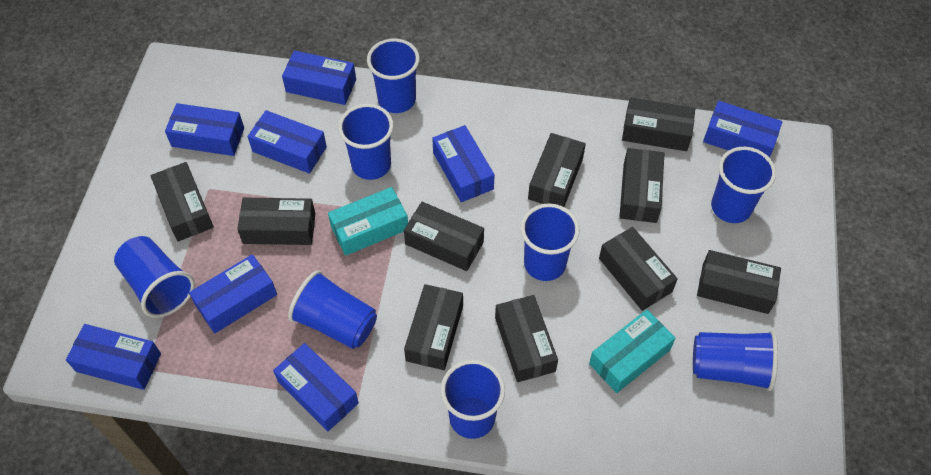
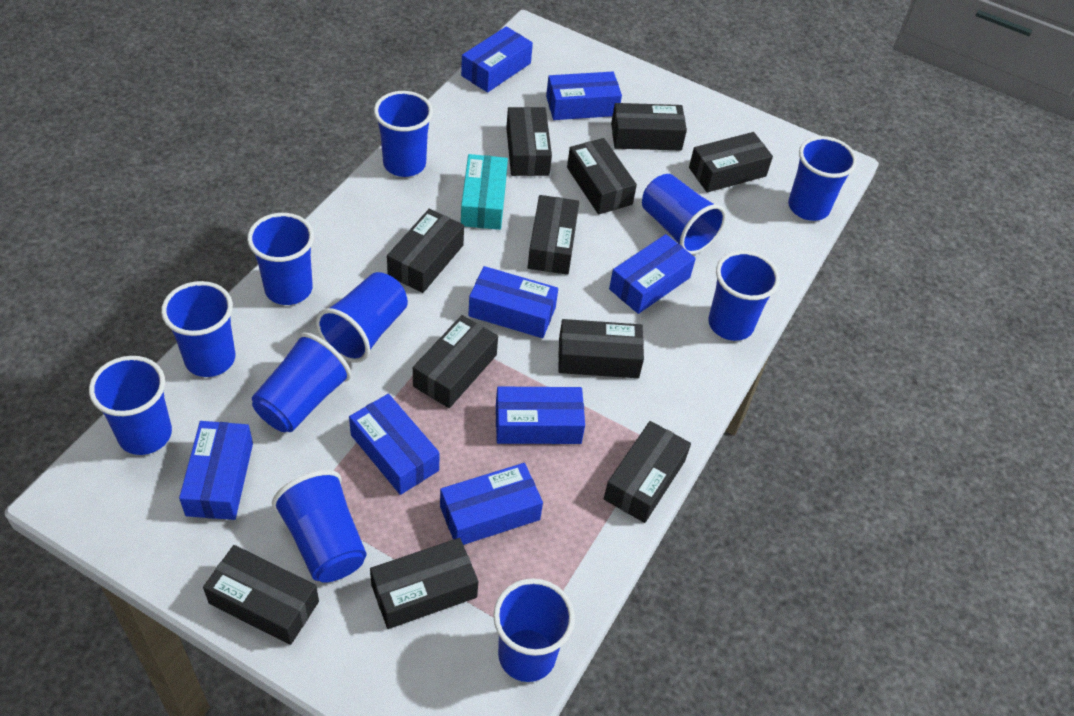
black box: 10 -> 11
blue cup: 8 -> 11
turquoise box: 2 -> 1

